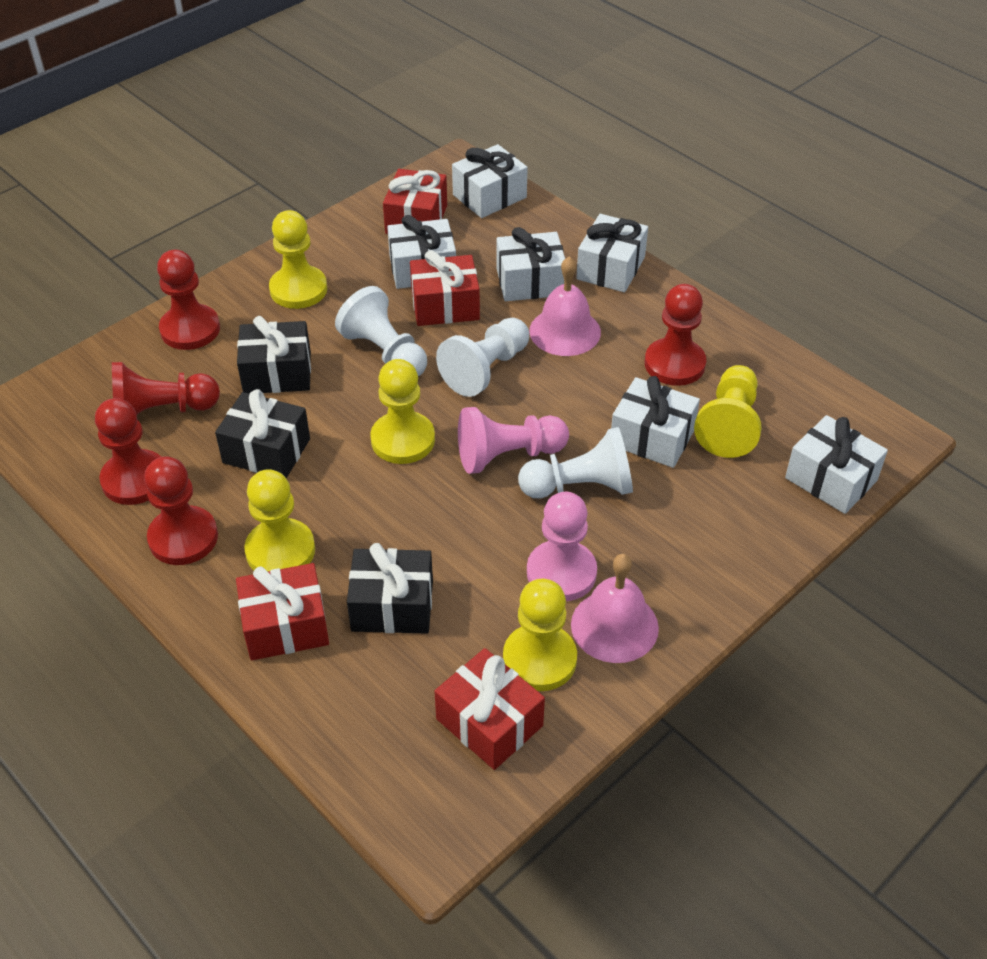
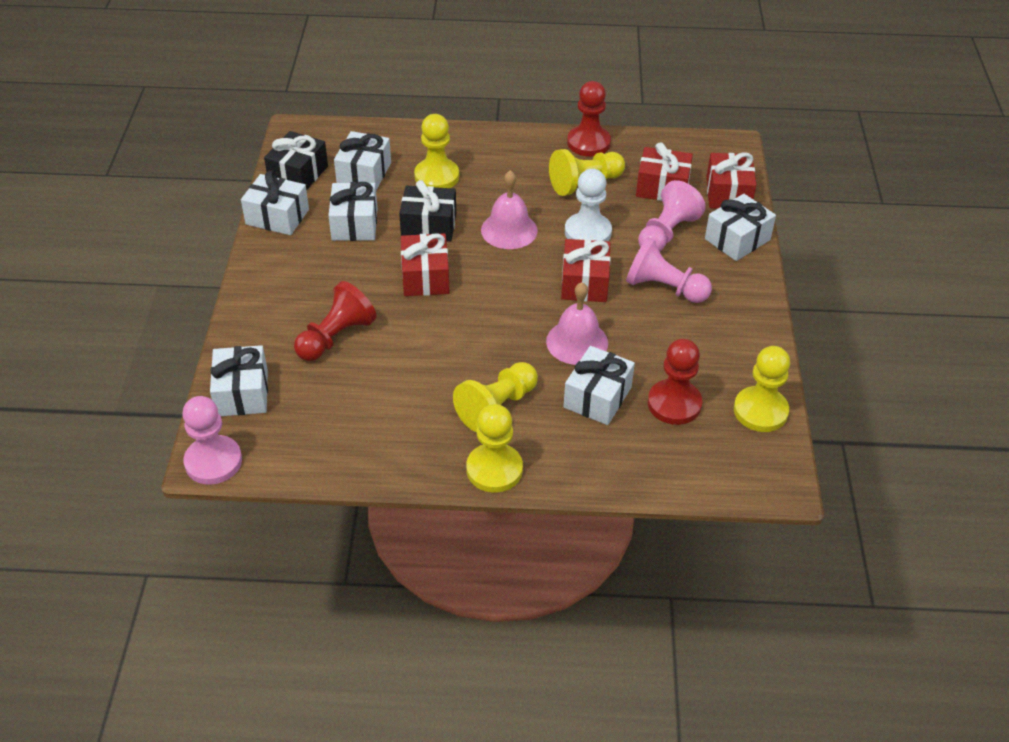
black gift: 3 -> 2
pink pawn: 2 -> 3
red pawn: 5 -> 3
white pawn: 3 -> 1

